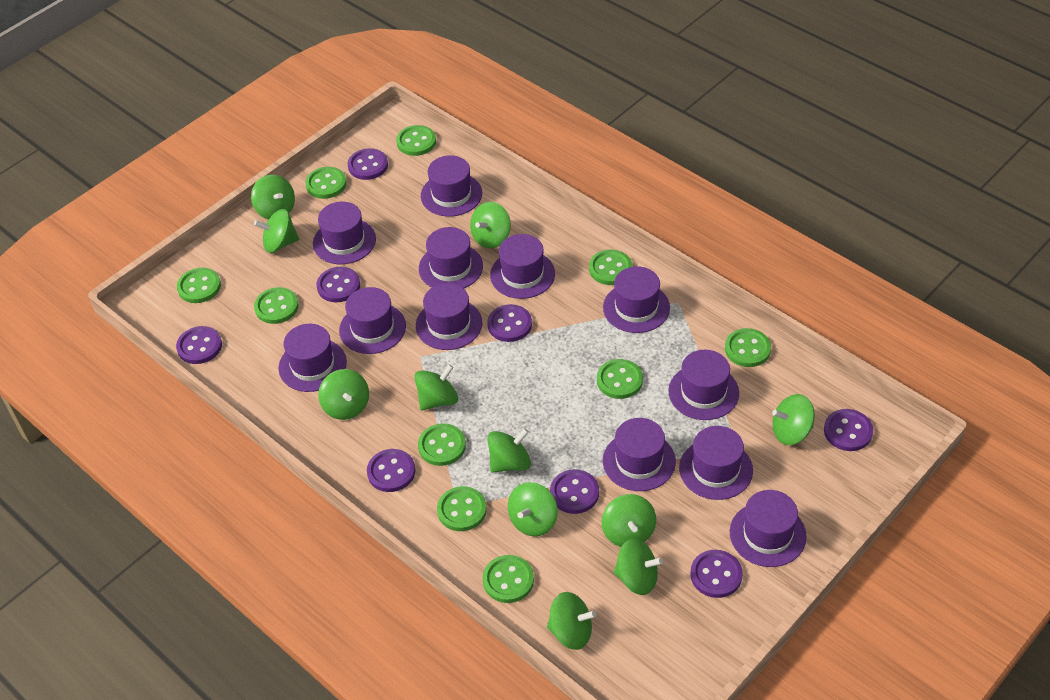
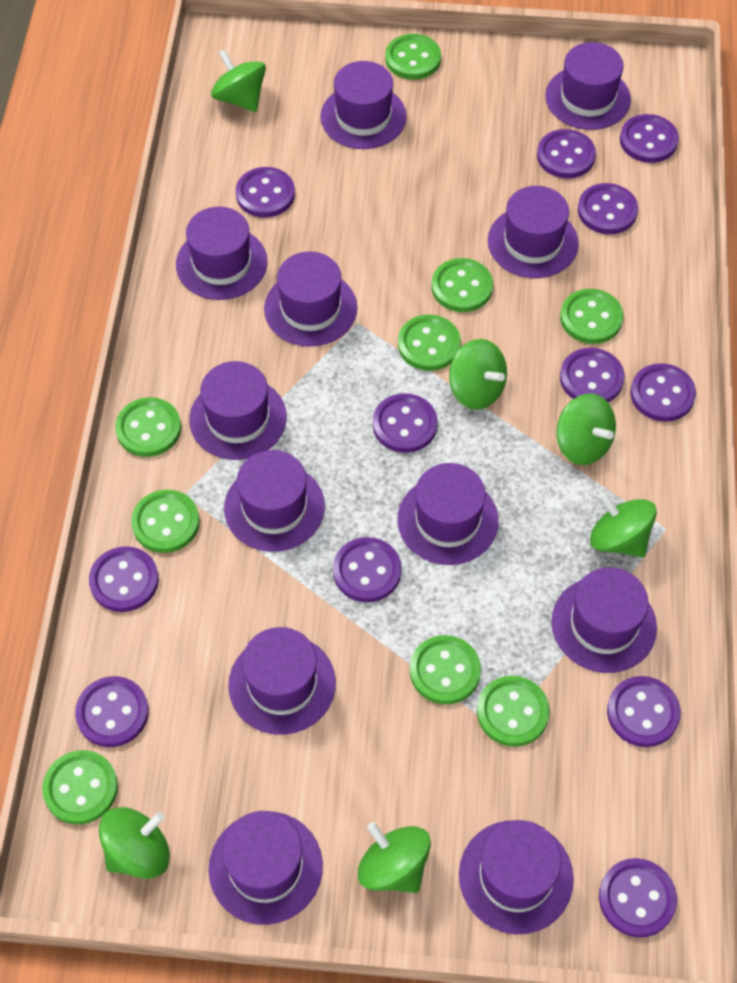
green button: 10 -> 9
green spinning top: 11 -> 6
purple button: 8 -> 12

